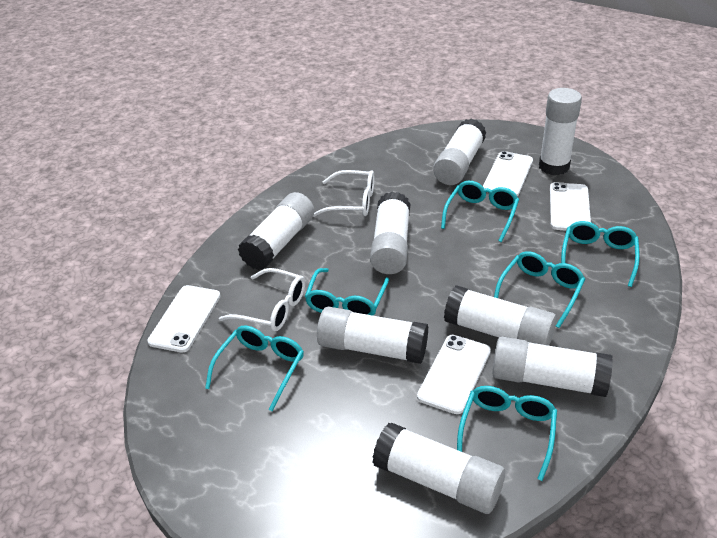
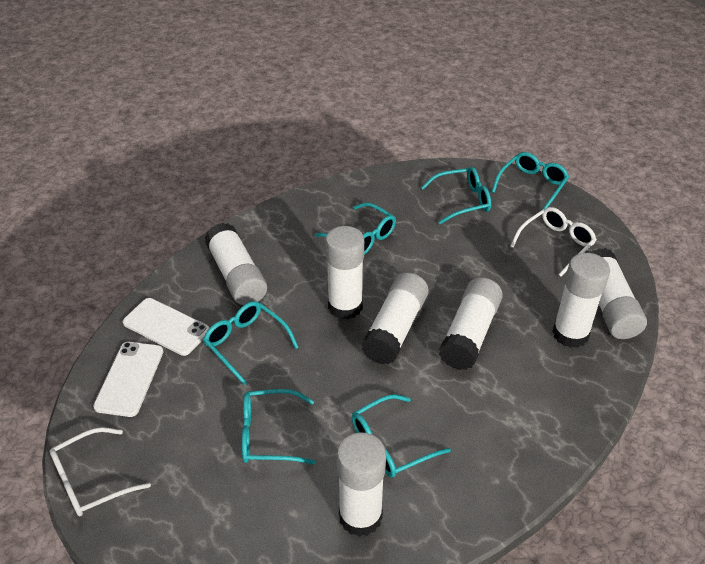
white glue stick: 8 -> 7
white phone: 4 -> 2

